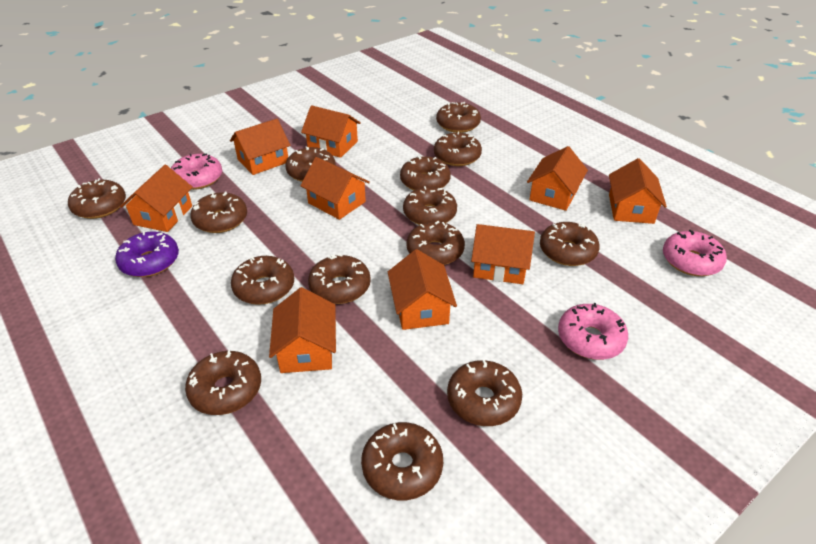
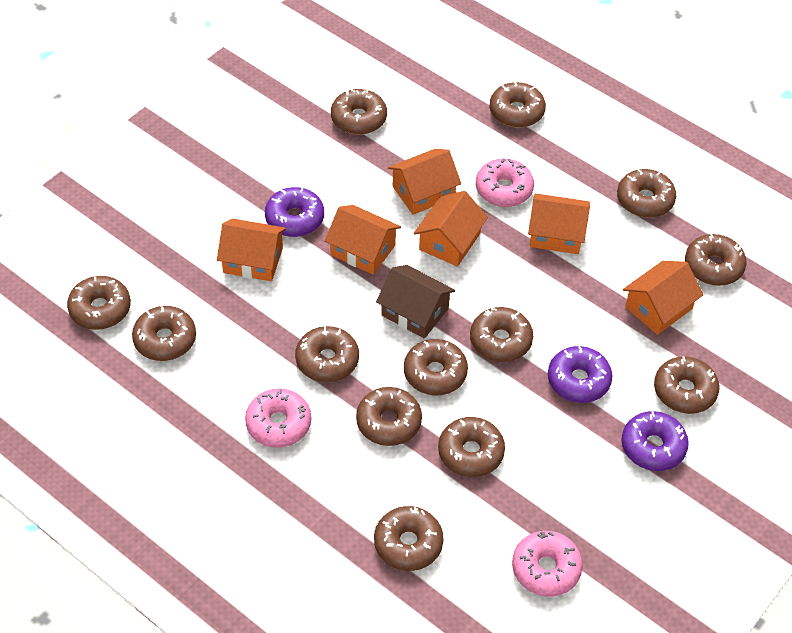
brown donut: 14 -> 13
brown house: 0 -> 1
orange house: 9 -> 6
purple donut: 1 -> 3

